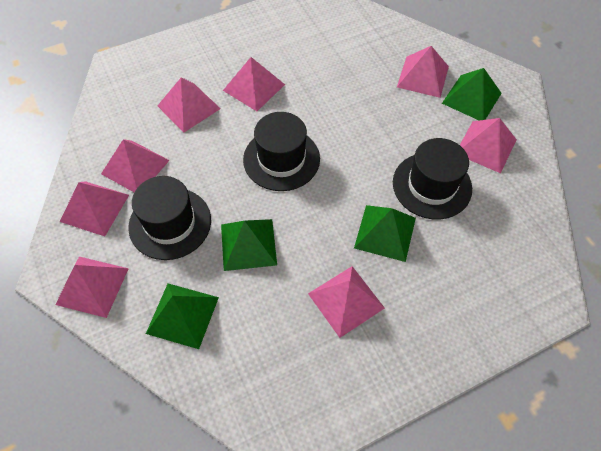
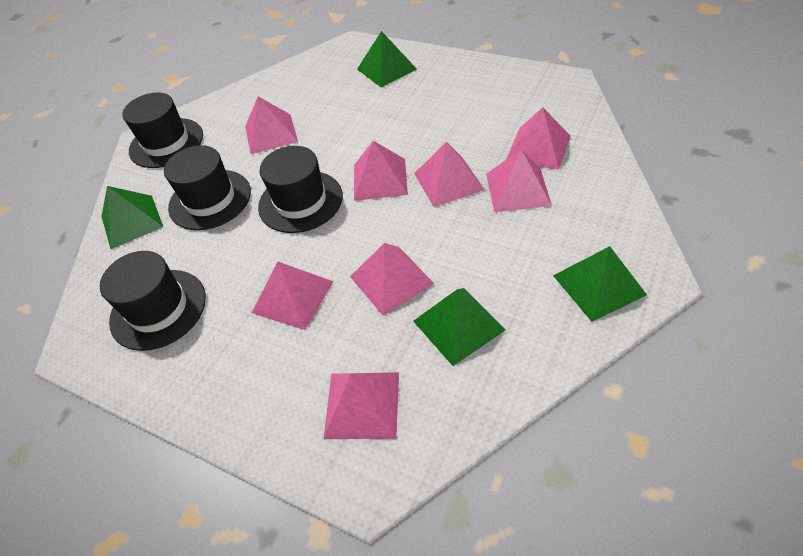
black hat: 3 -> 4

